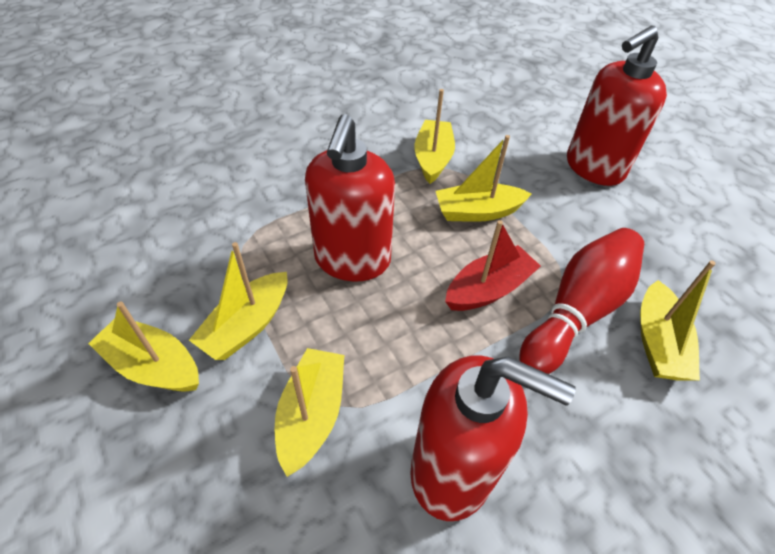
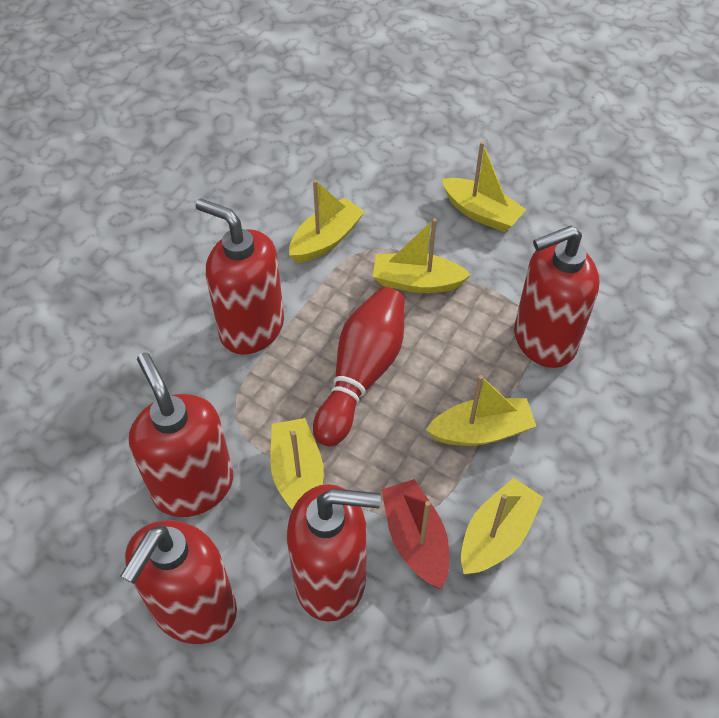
red soap dispenser: 3 -> 5

